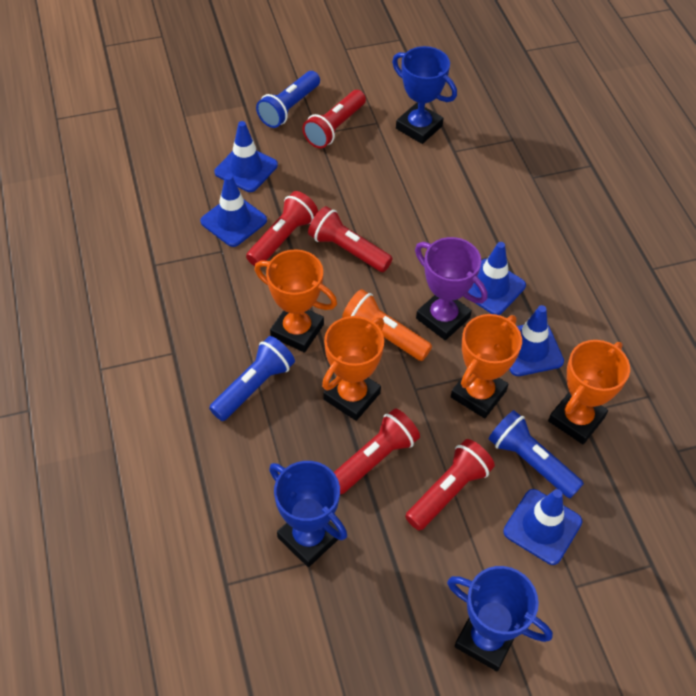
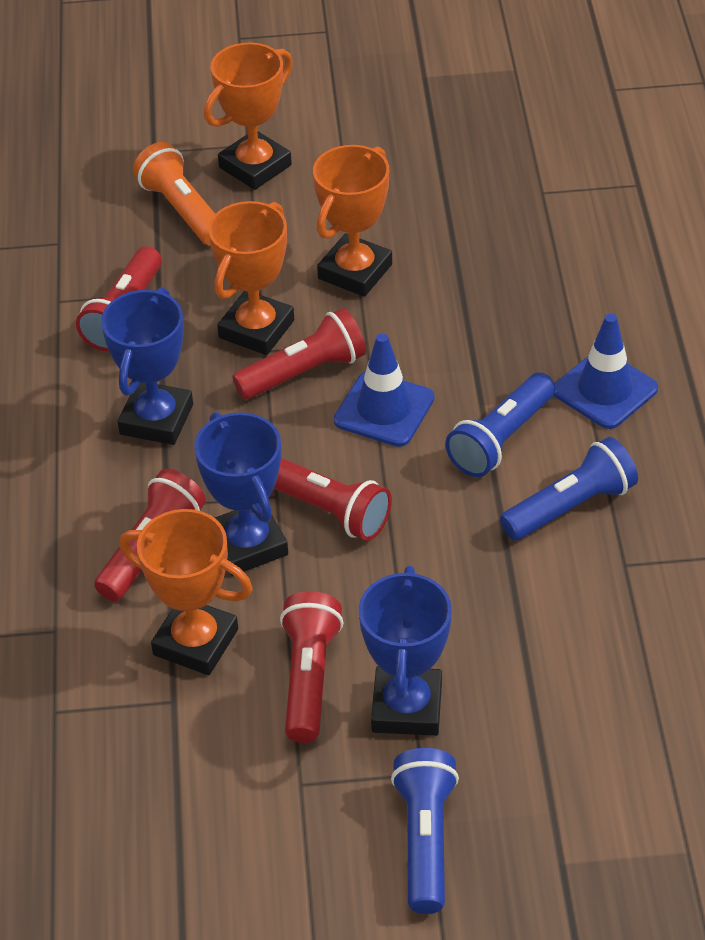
blue traffic cone: 5 -> 2
purple trophy: 1 -> 0

